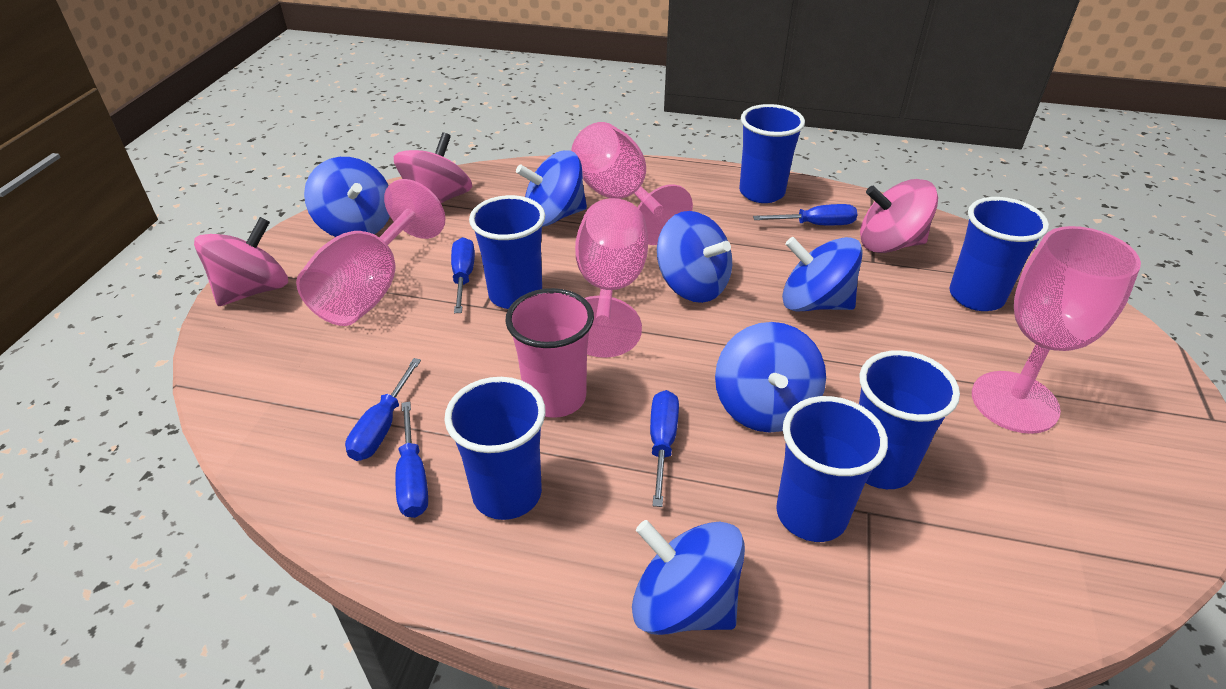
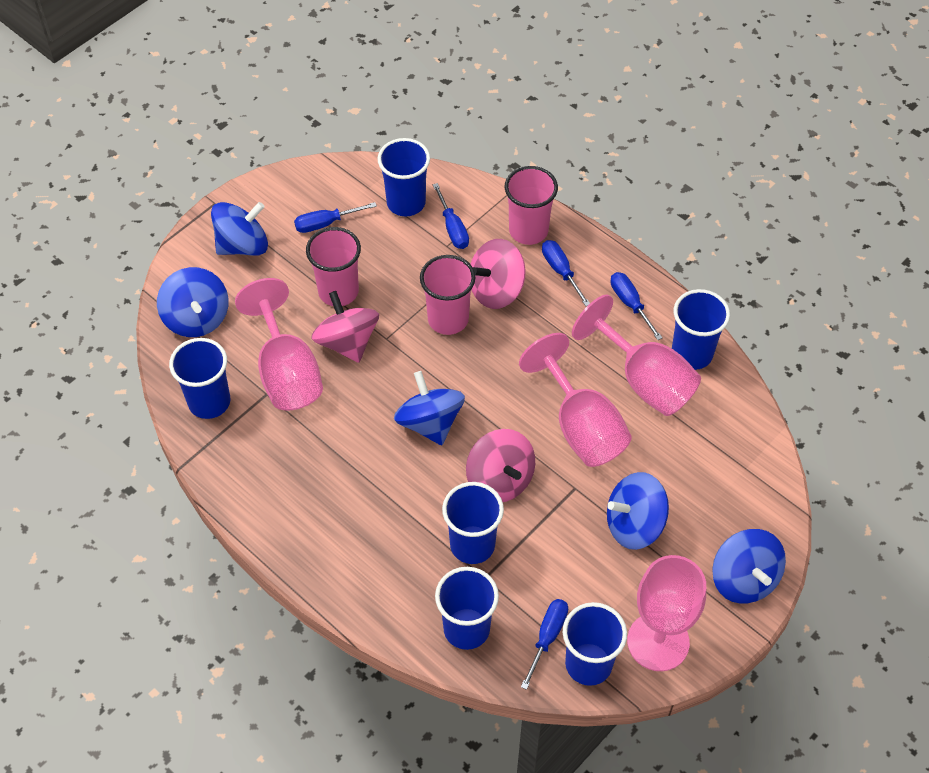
blue spinning top: 6 -> 5
pink cup: 1 -> 3

